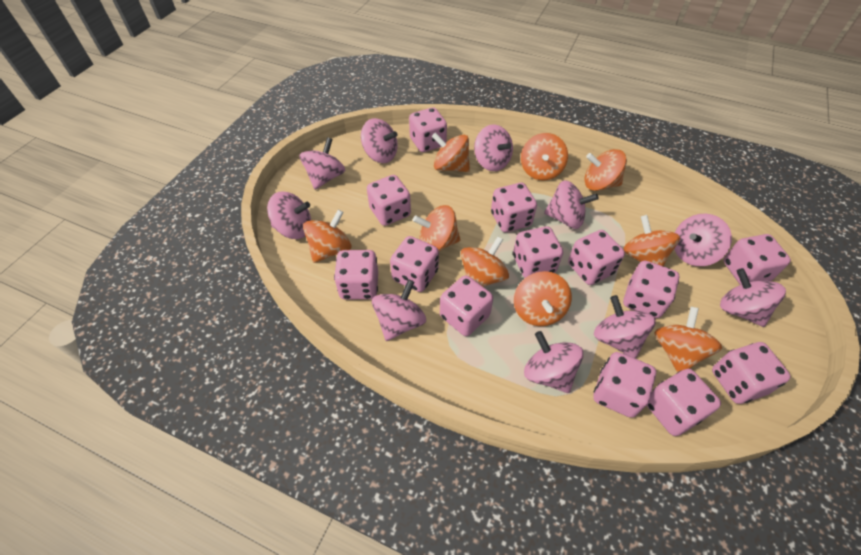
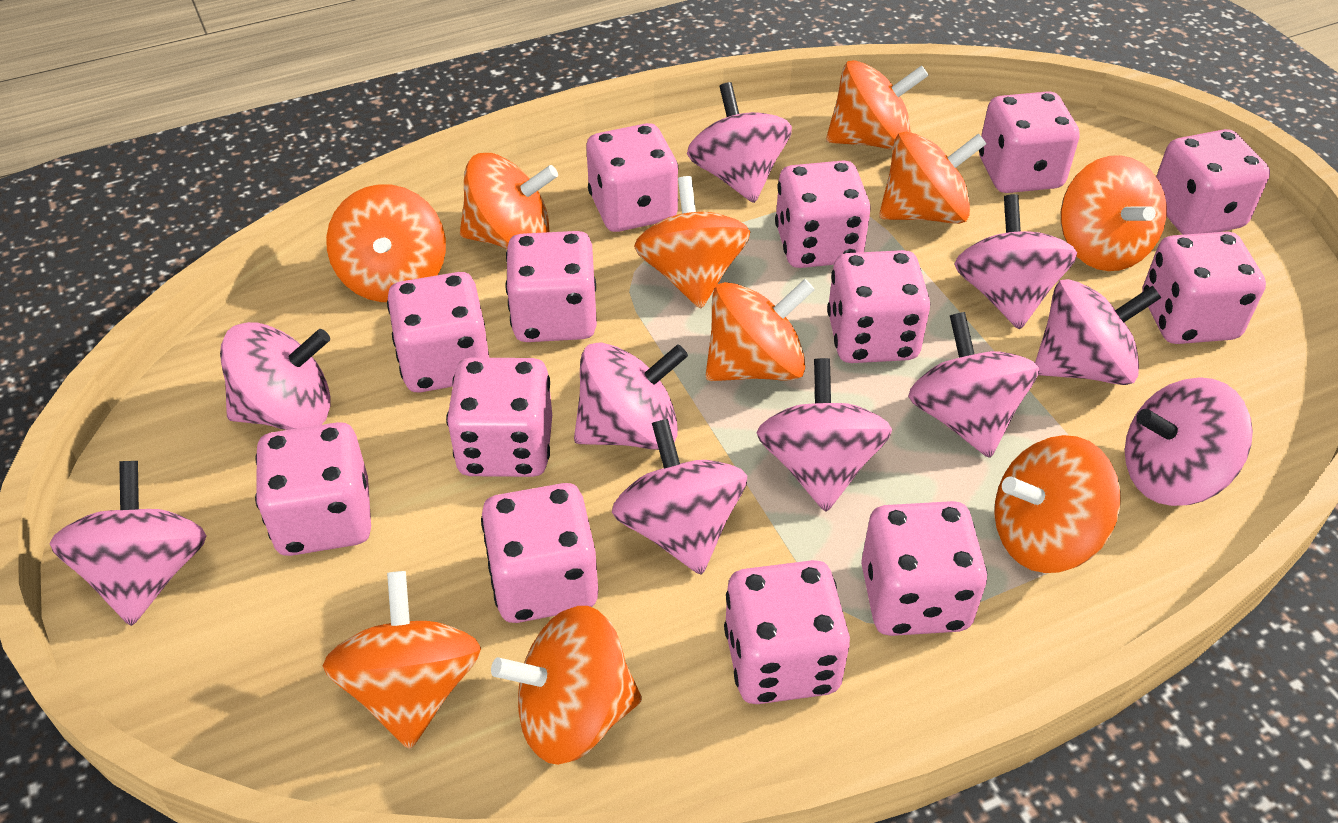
orange spinning top: 9 -> 10

